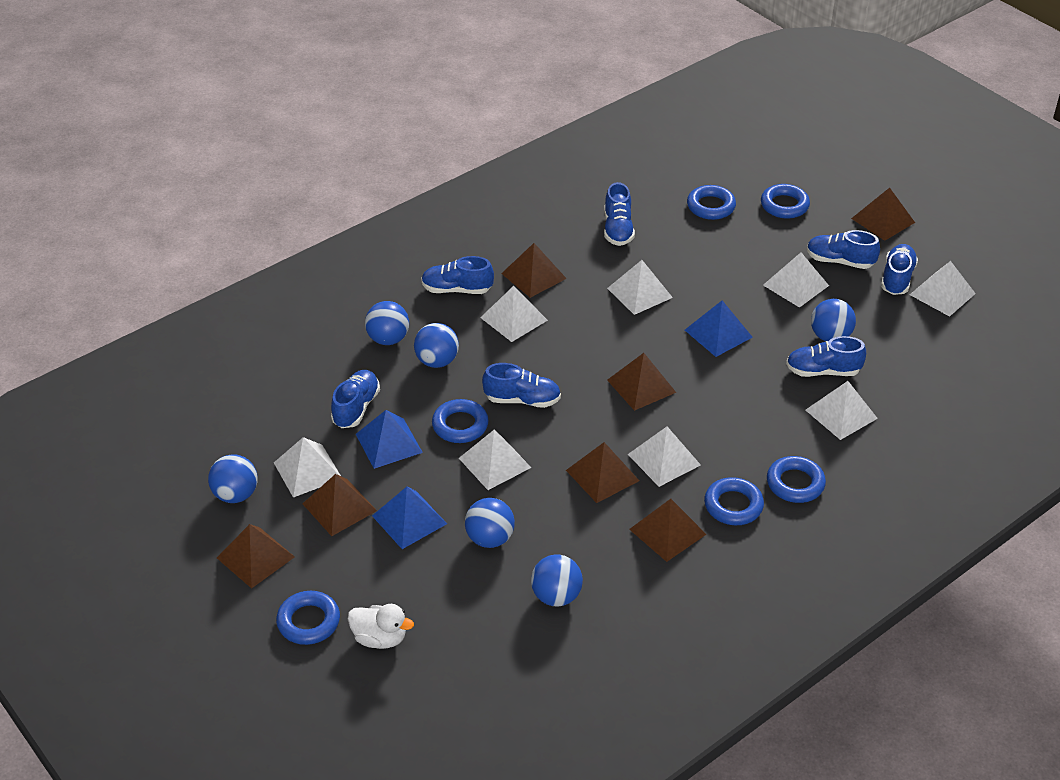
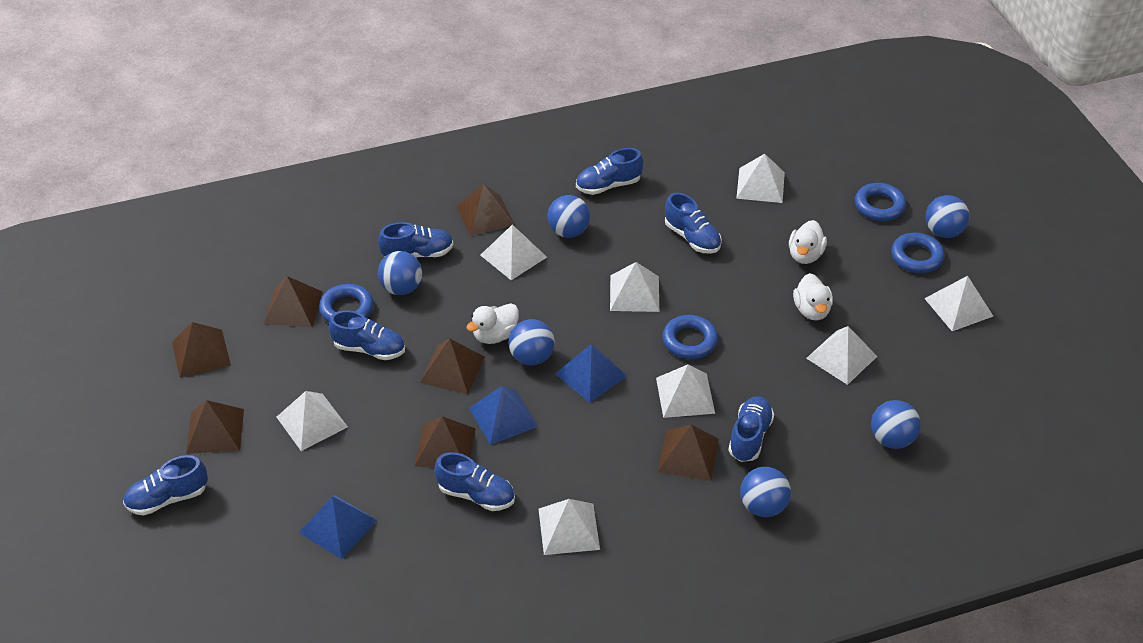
blue ring: 6 -> 4
white duck: 1 -> 3

